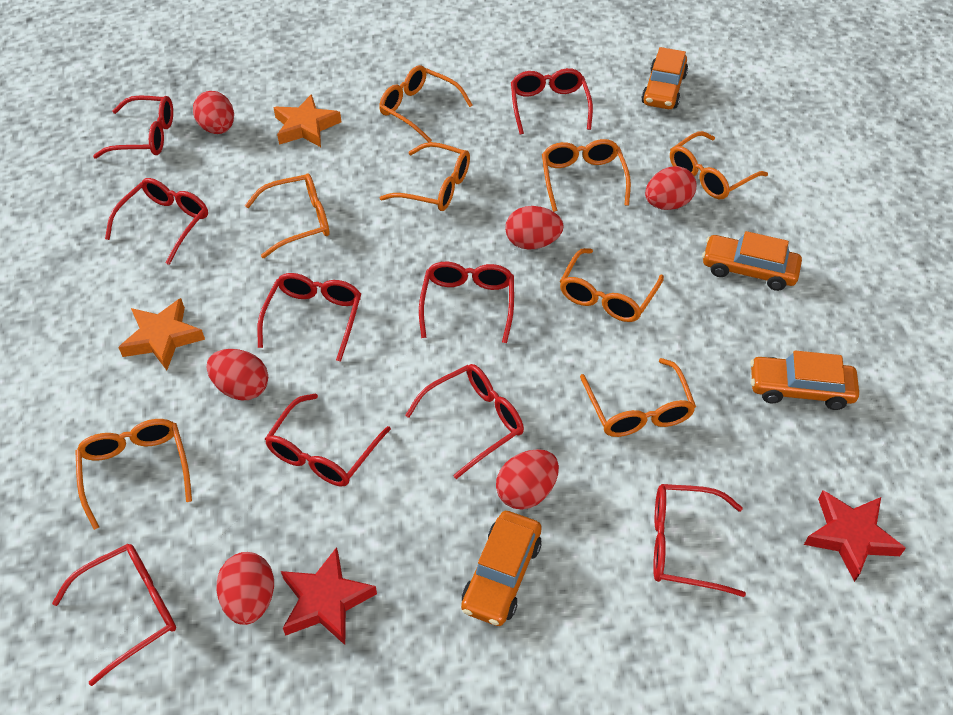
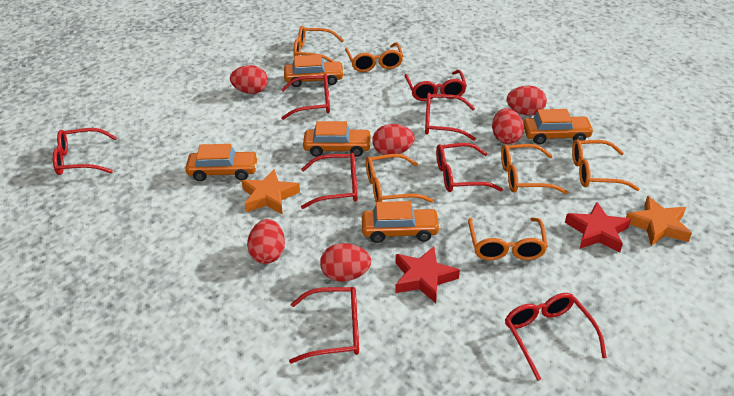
orange car: 4 -> 5
orange glasses: 8 -> 6
red glasses: 9 -> 8

